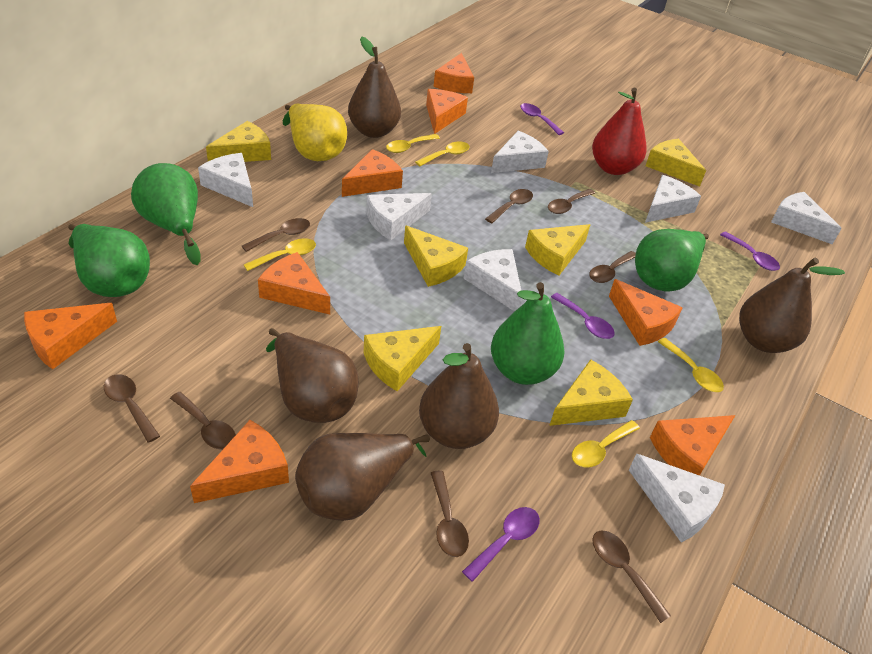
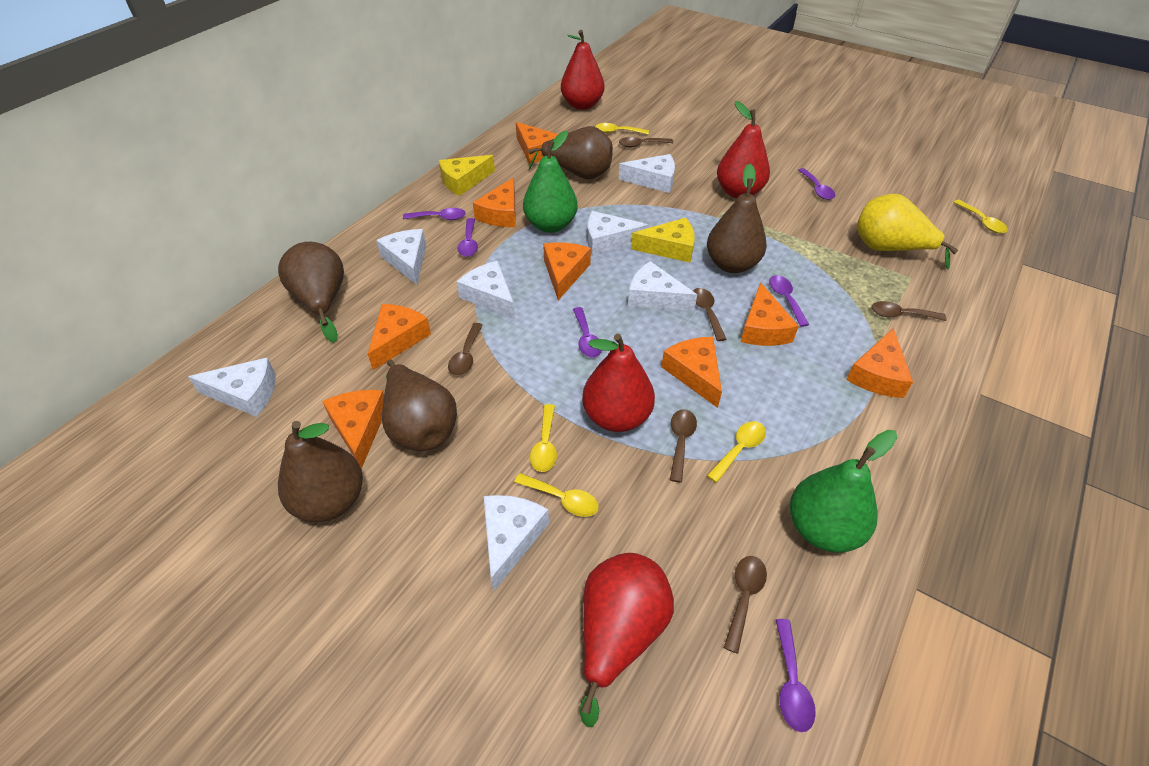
brown spoon: 8 -> 6
green pear: 4 -> 2
purple spoon: 4 -> 6
red pear: 1 -> 4
yellow cheese: 6 -> 2

